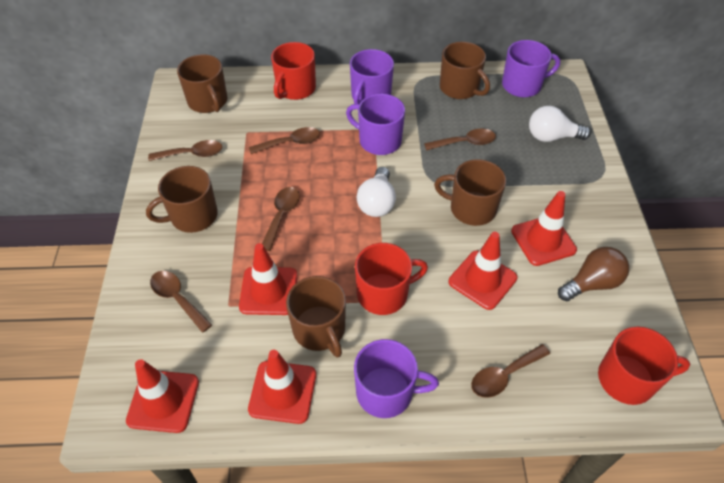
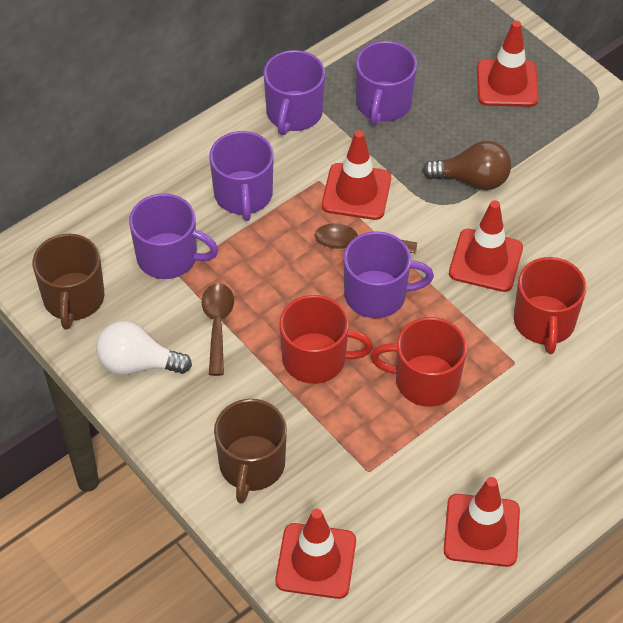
brown mug: 5 -> 2
brown spoon: 6 -> 2
purple mug: 4 -> 5
white light bulb: 2 -> 1

